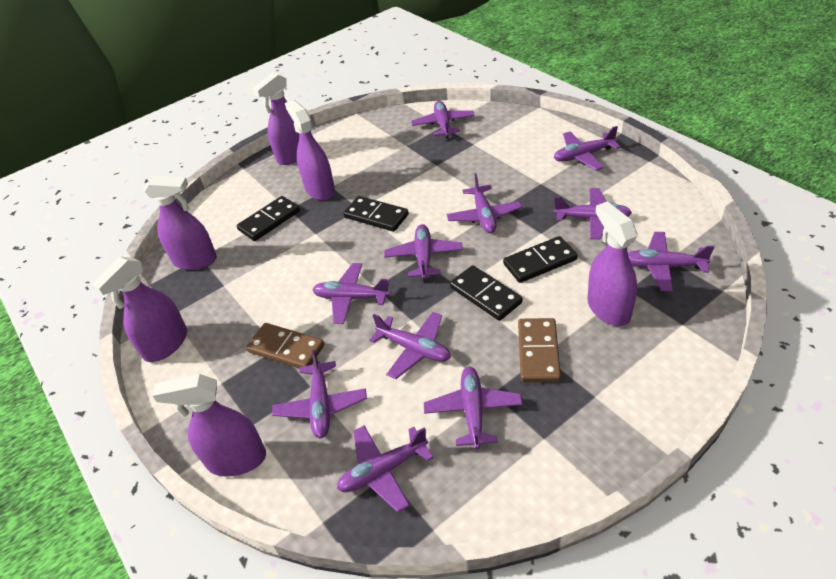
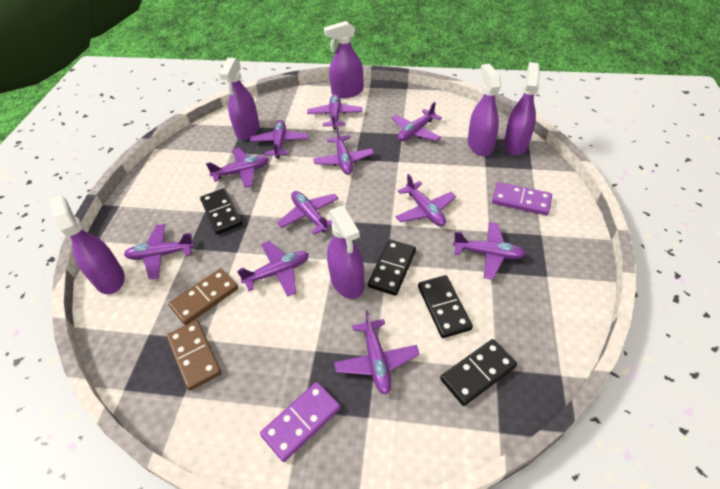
purple domino: 0 -> 2

